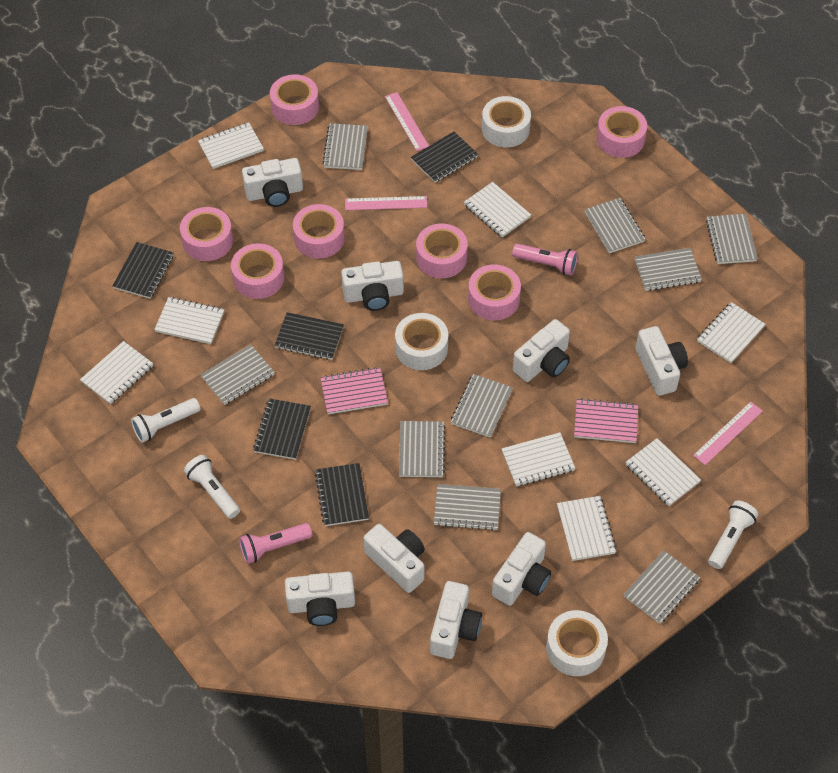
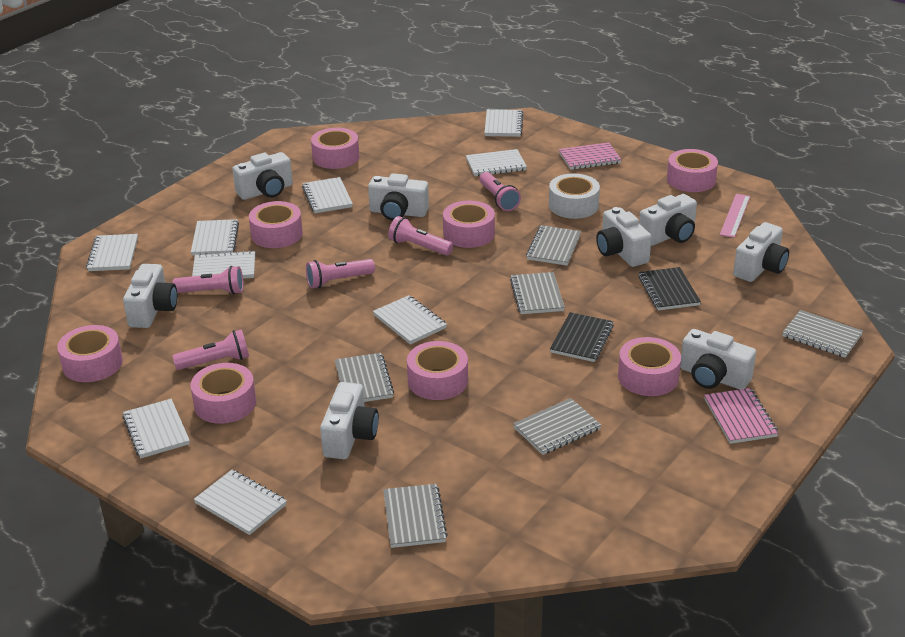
black notebook: 5 -> 2
grey notebook: 9 -> 6
pink flashlight: 2 -> 5
pink ruler: 3 -> 1
pink tape: 7 -> 8
white flashlight: 3 -> 0
white notebook: 8 -> 9
white tape: 3 -> 1

